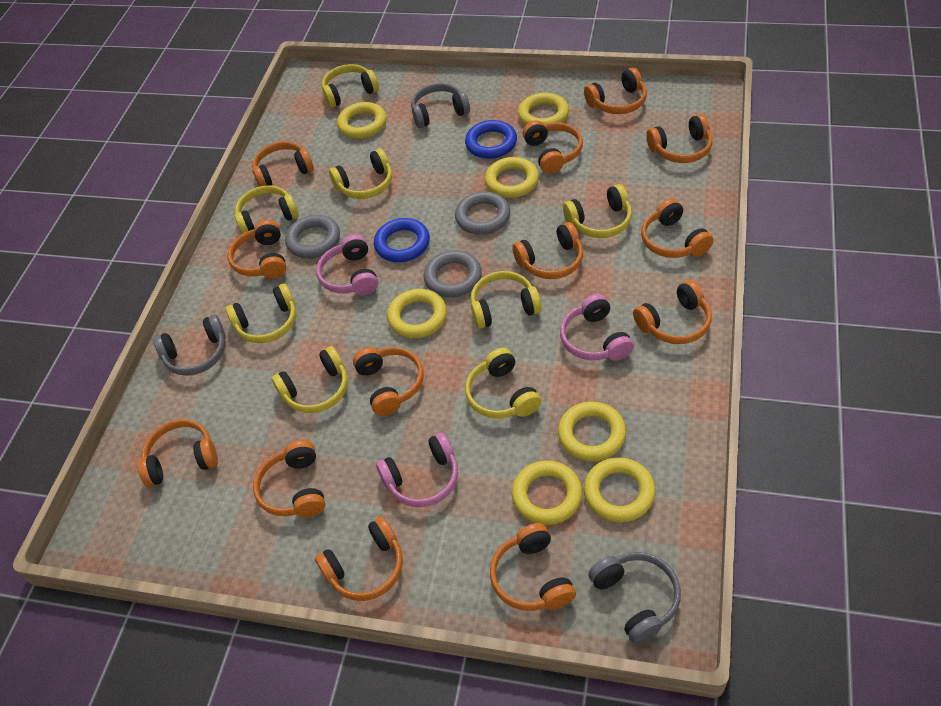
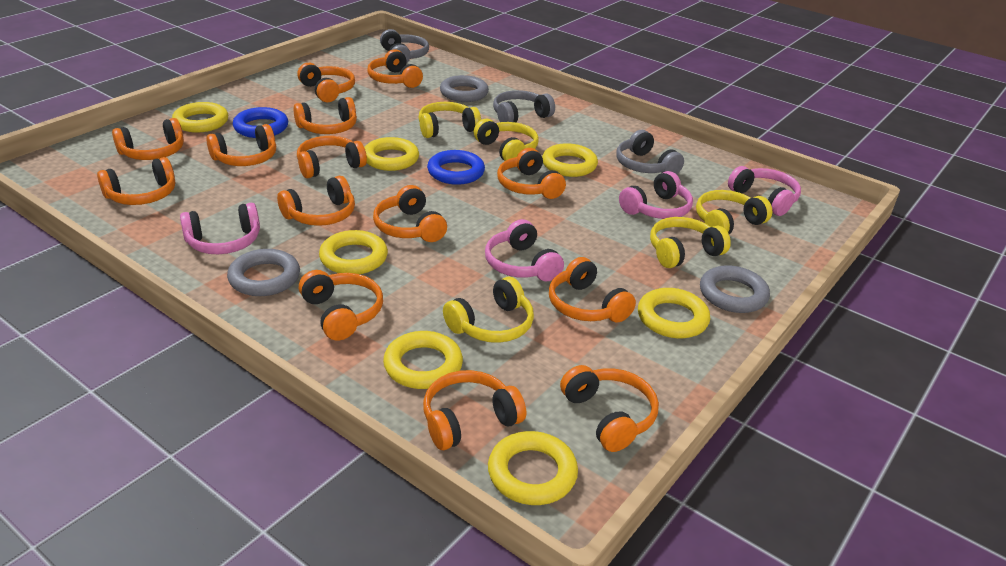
orange headphones: 13 -> 14
pink headphones: 3 -> 4
yellow headphones: 8 -> 5

